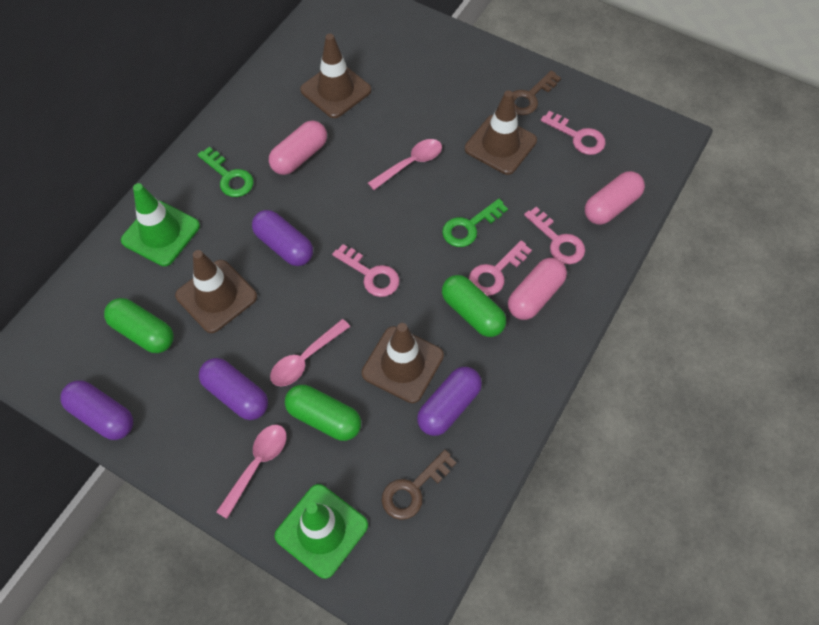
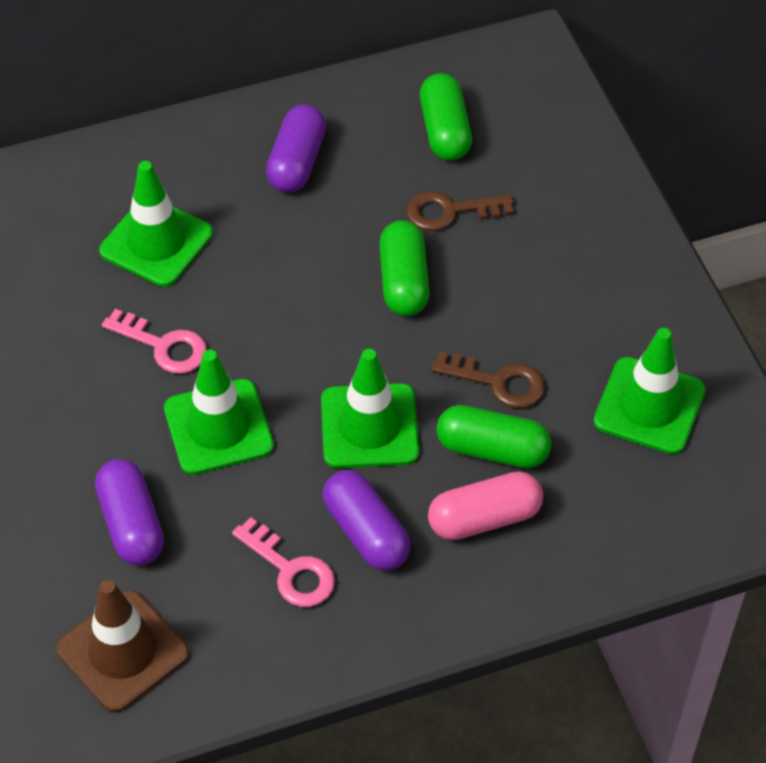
brown traffic cone: 4 -> 1
green key: 2 -> 0
green traffic cone: 2 -> 4
pink capsule: 3 -> 1
pink key: 4 -> 2
pink spoon: 3 -> 0
purple capsule: 4 -> 3

